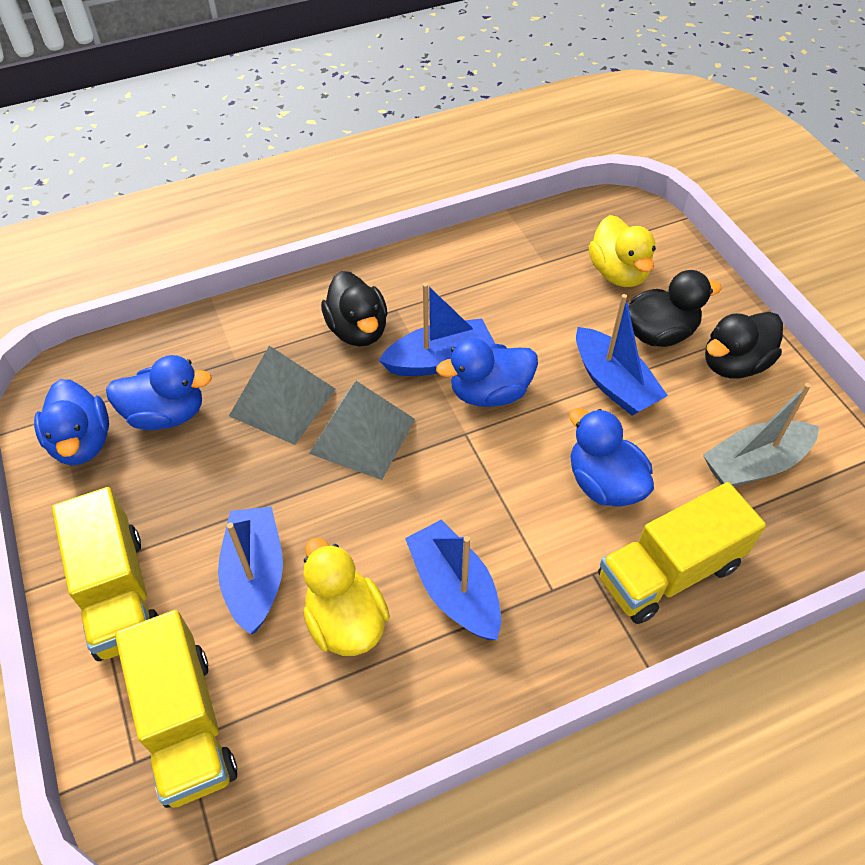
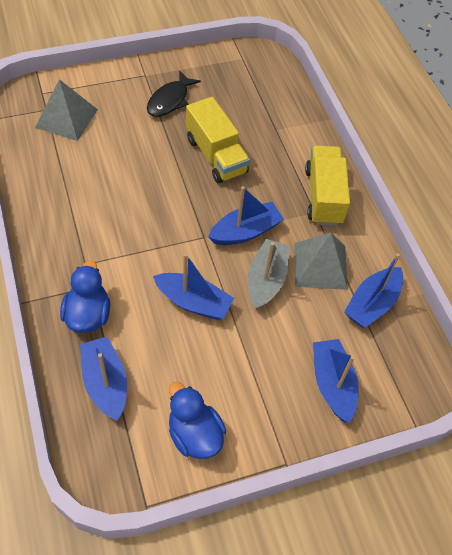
black duck: 3 -> 0
black fish: 0 -> 1
blue boat: 4 -> 5
blue duck: 4 -> 2
yellow duck: 2 -> 0
yellow truck: 3 -> 2

